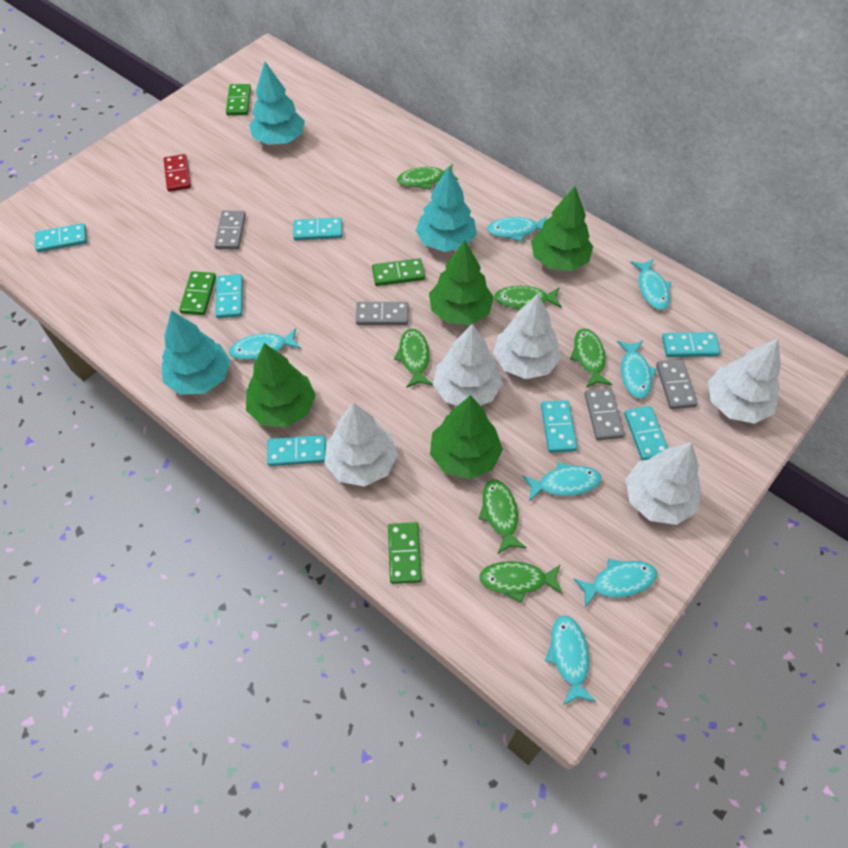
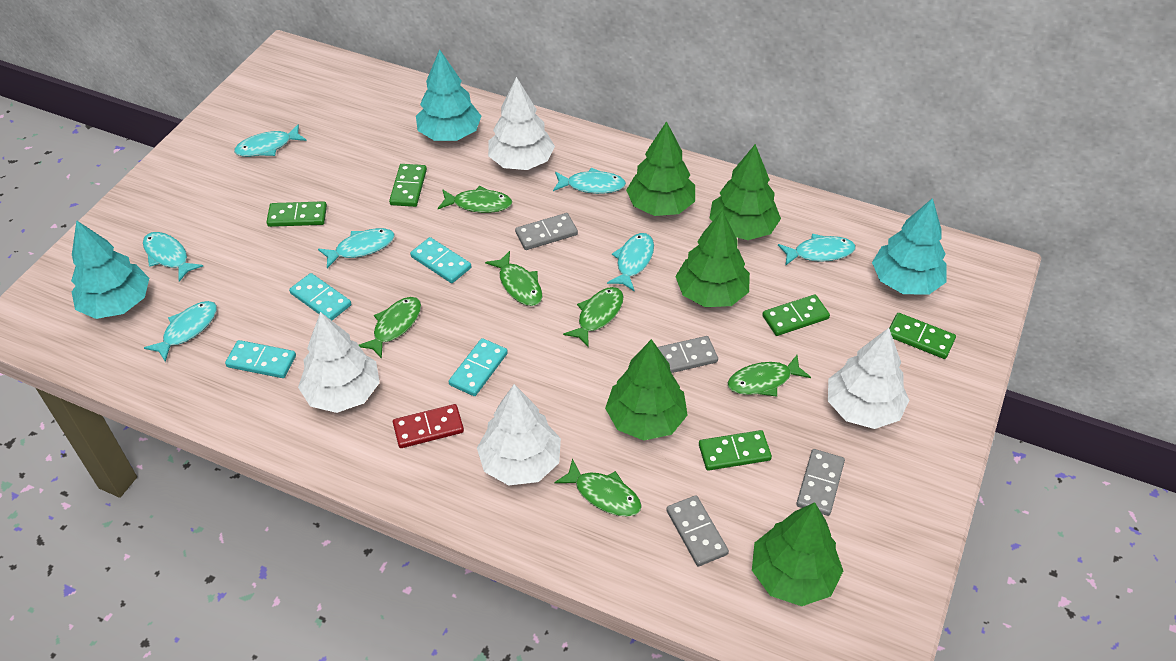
green domino: 4 -> 5
green tree: 4 -> 5
turquoise domino: 7 -> 4
white tree: 5 -> 4

